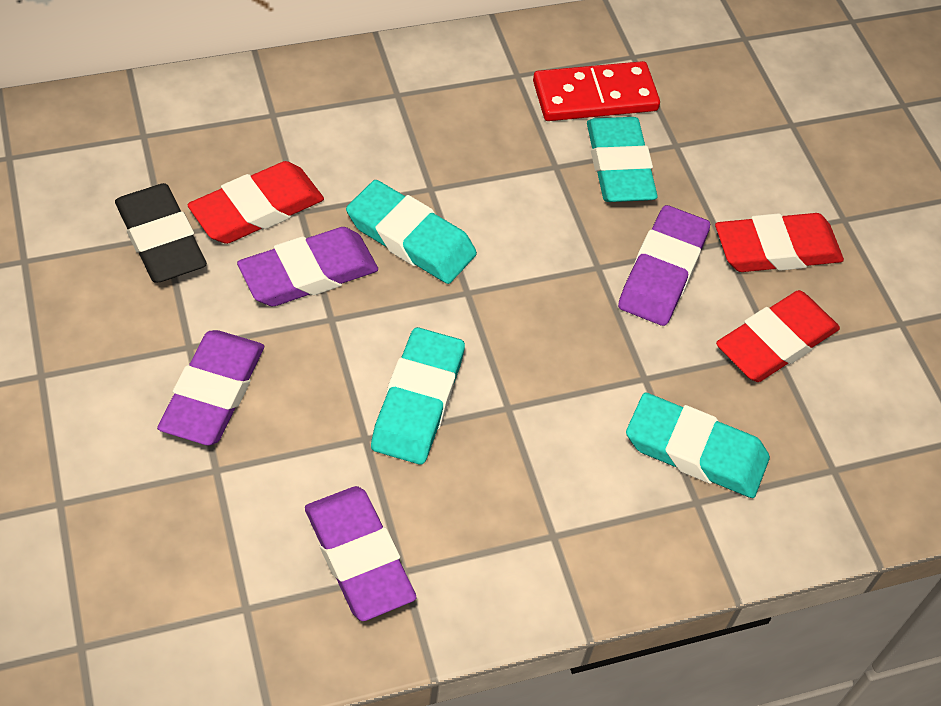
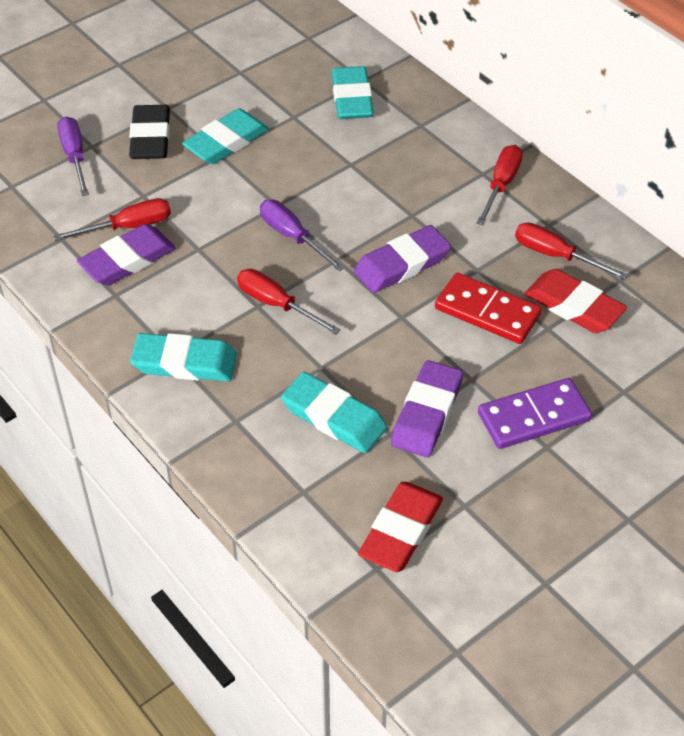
purple domino: 0 -> 1
purple eraser: 4 -> 3
purple screwdriver: 0 -> 2
red eraser: 3 -> 2
red screwdriver: 0 -> 4

